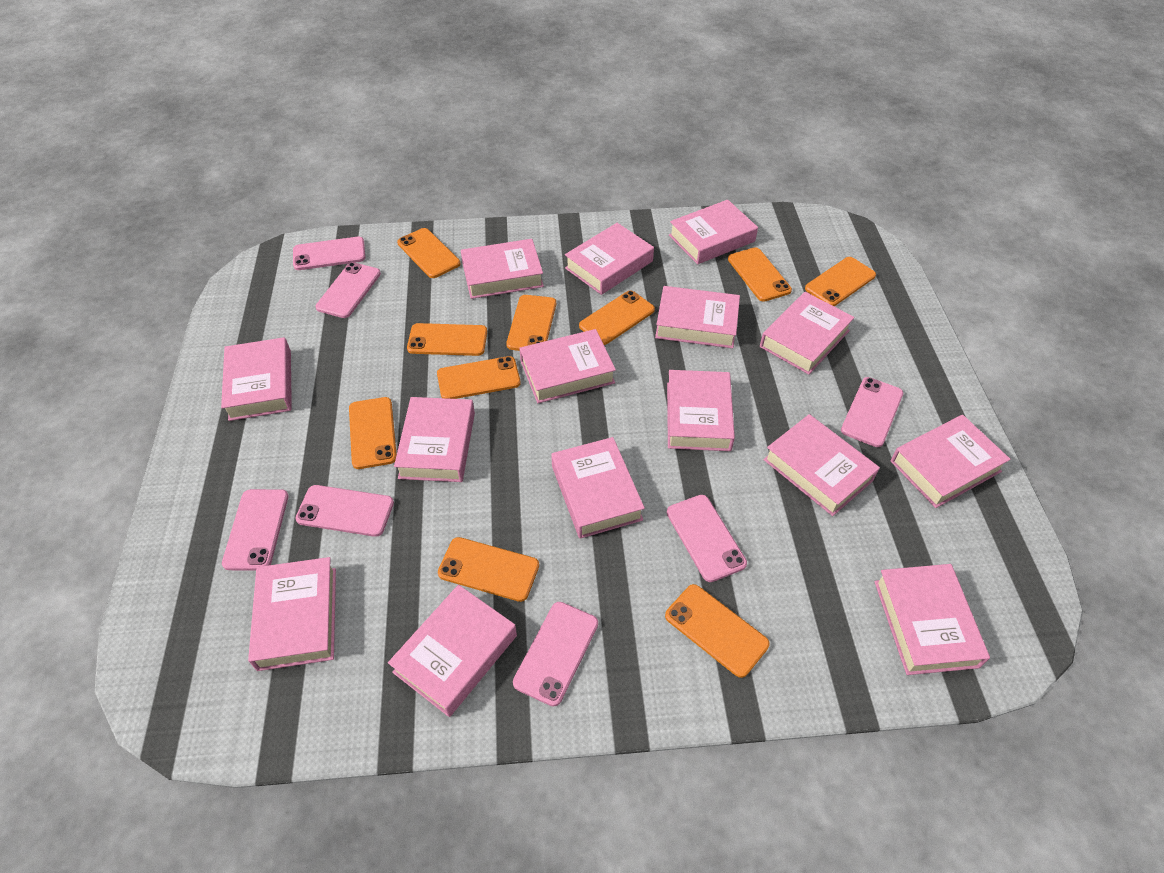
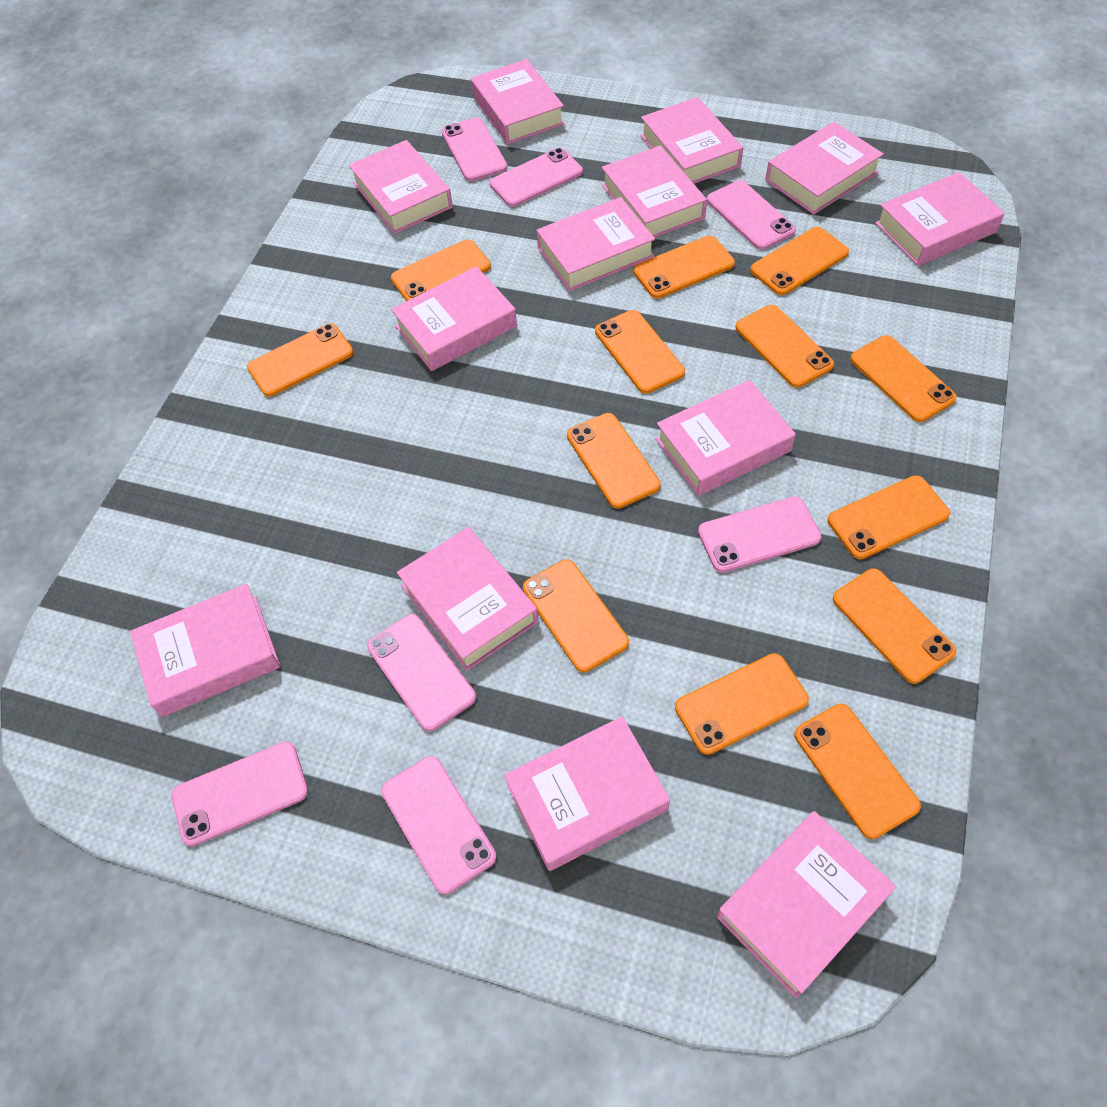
orange phone: 10 -> 13
pink book: 15 -> 13

